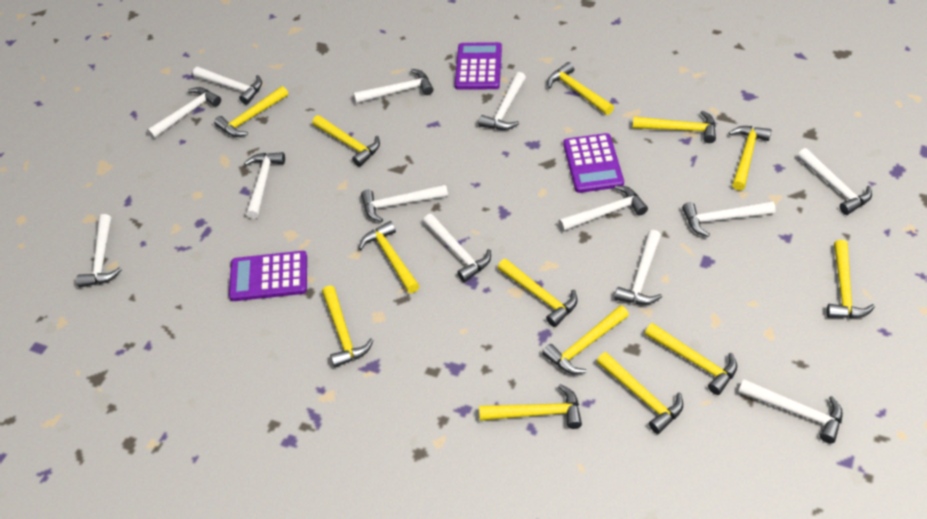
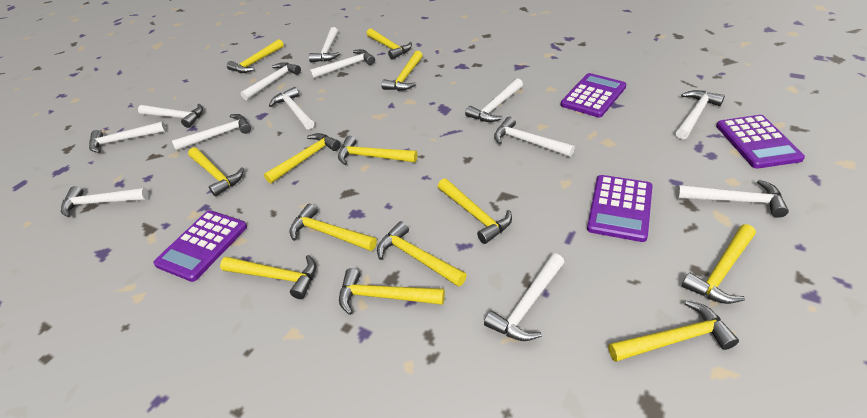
purple calculator: 3 -> 4

